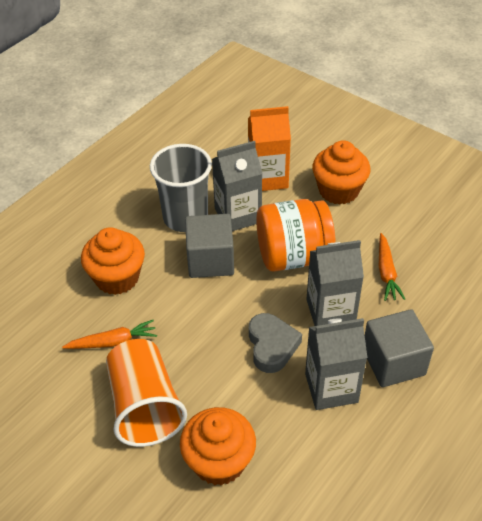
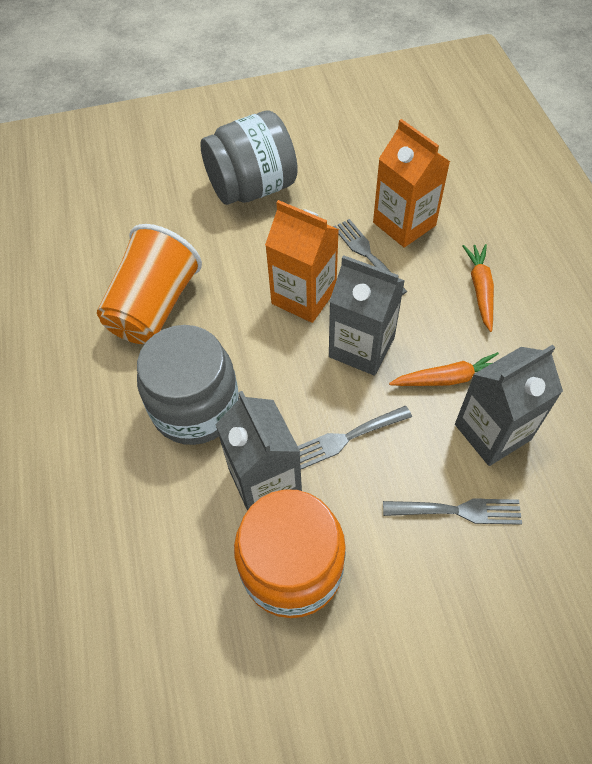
grey cube: 2 -> 0
grey cup: 1 -> 0
grey fork: 0 -> 3
grey heart: 1 -> 0
grey jar: 0 -> 2
orange carton: 1 -> 2
orange cupcake: 3 -> 0

